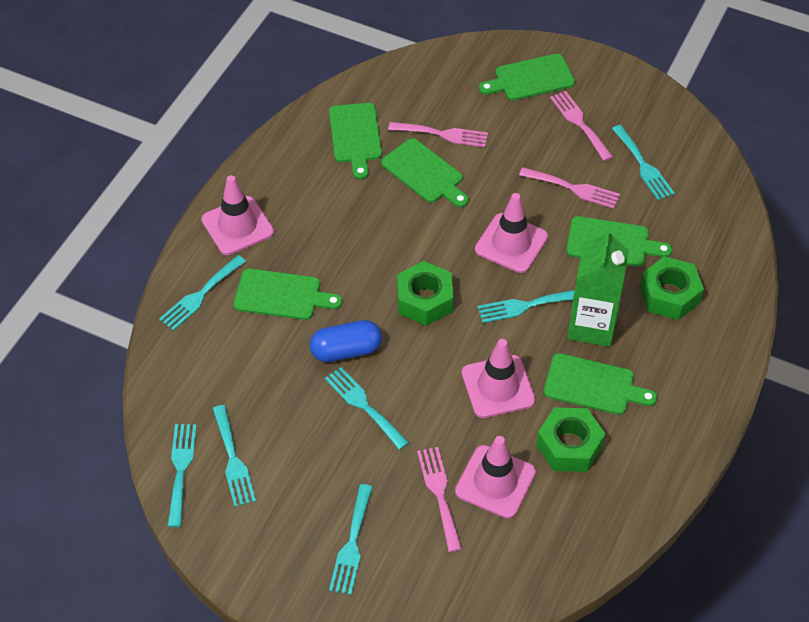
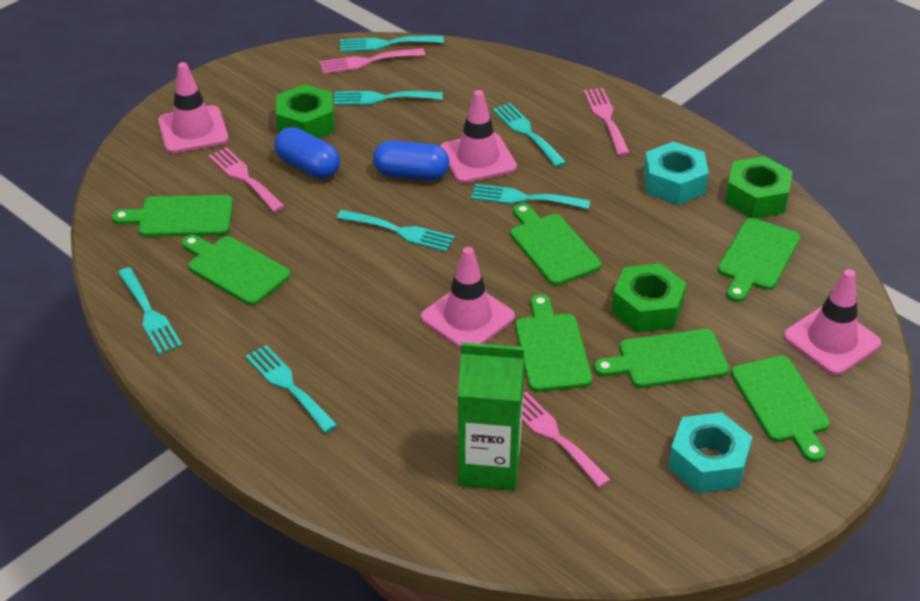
blue capsule: 1 -> 2
green cutting board: 6 -> 7
turquoise nut: 0 -> 2

